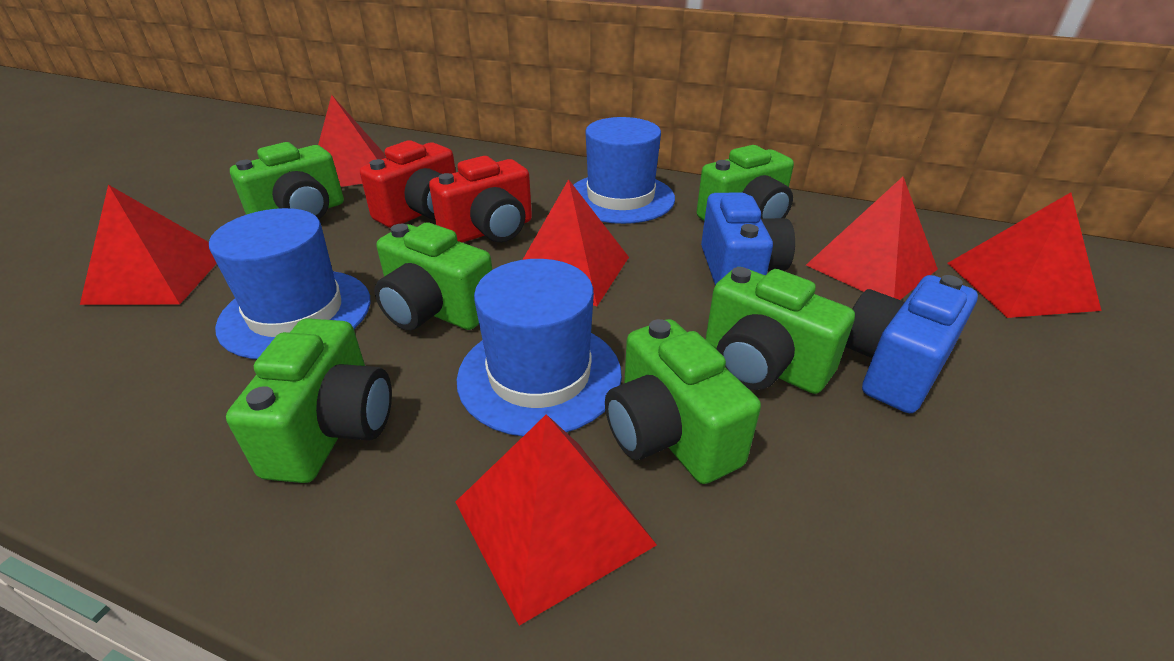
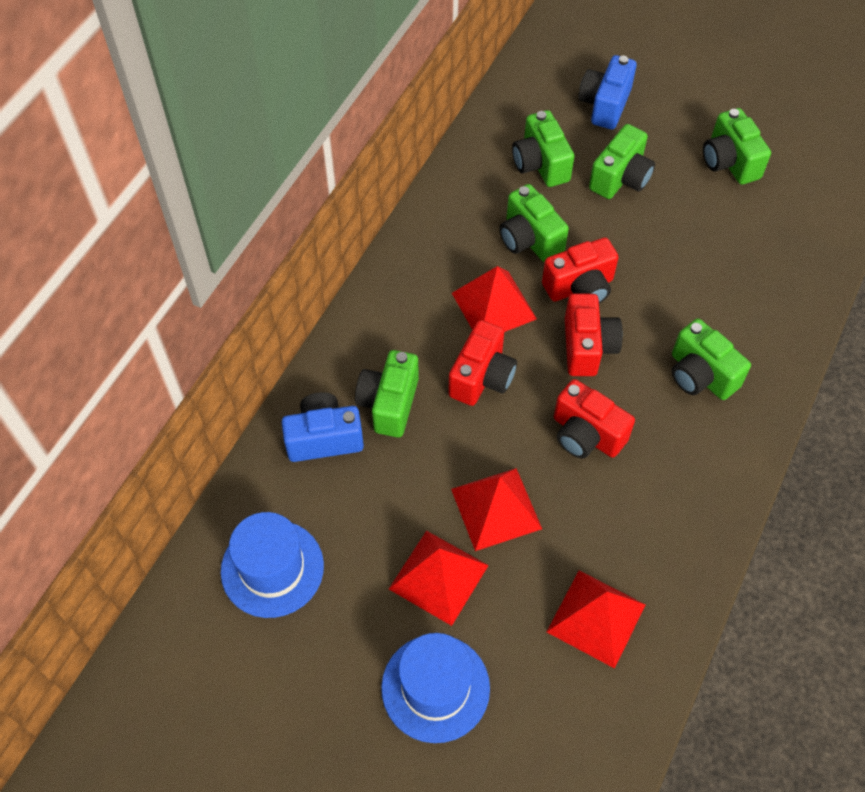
blue hat: 3 -> 2
red camera: 2 -> 4
red pyramid: 6 -> 4

